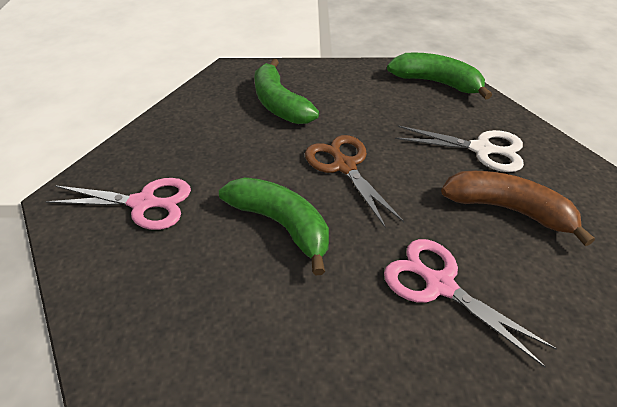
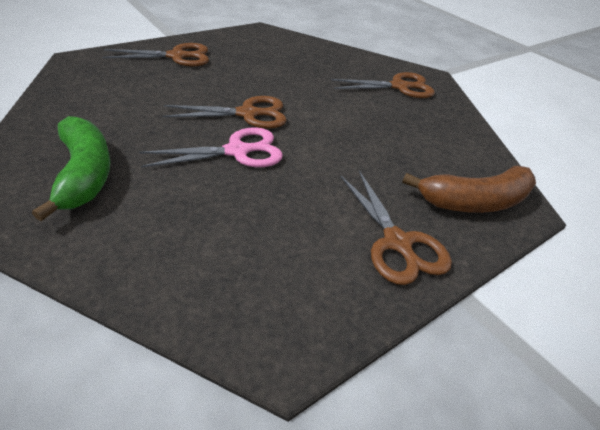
brown scissors: 1 -> 4
green banana: 3 -> 1
pink scissors: 2 -> 1
white scissors: 1 -> 0

